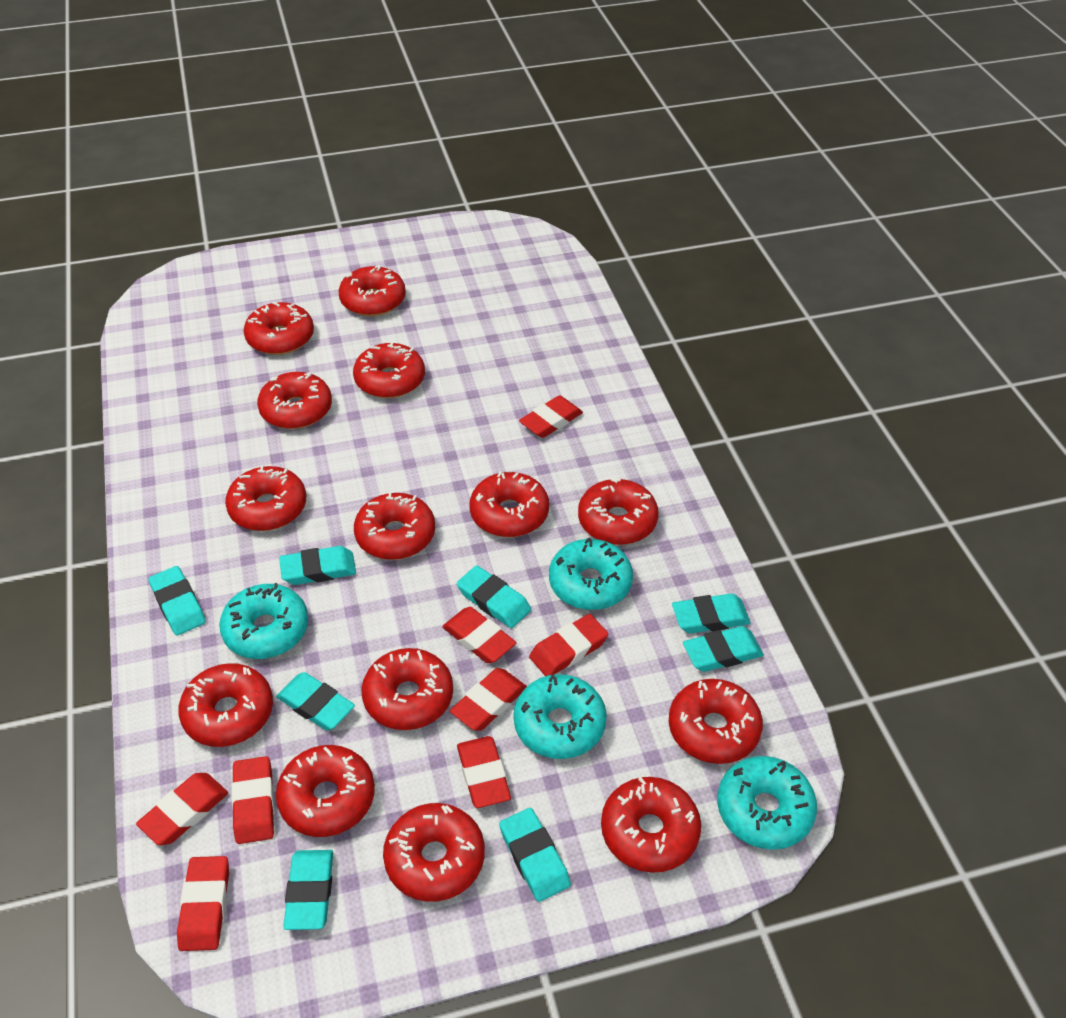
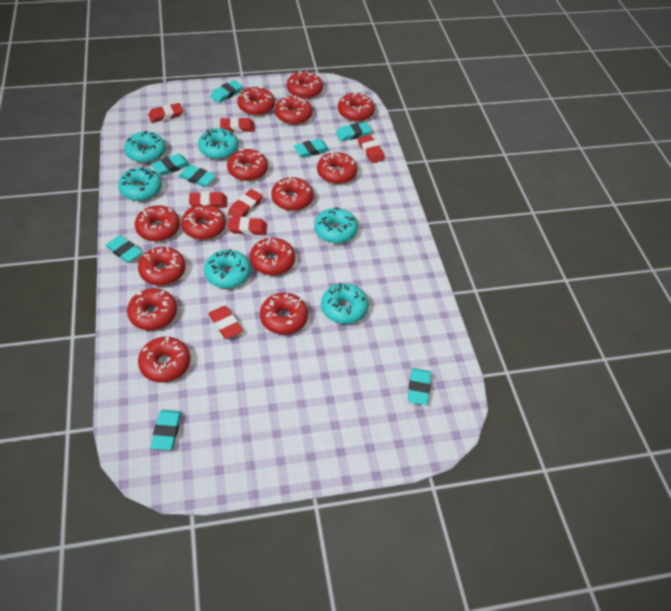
red eraser: 8 -> 7
turquoise donut: 4 -> 6

